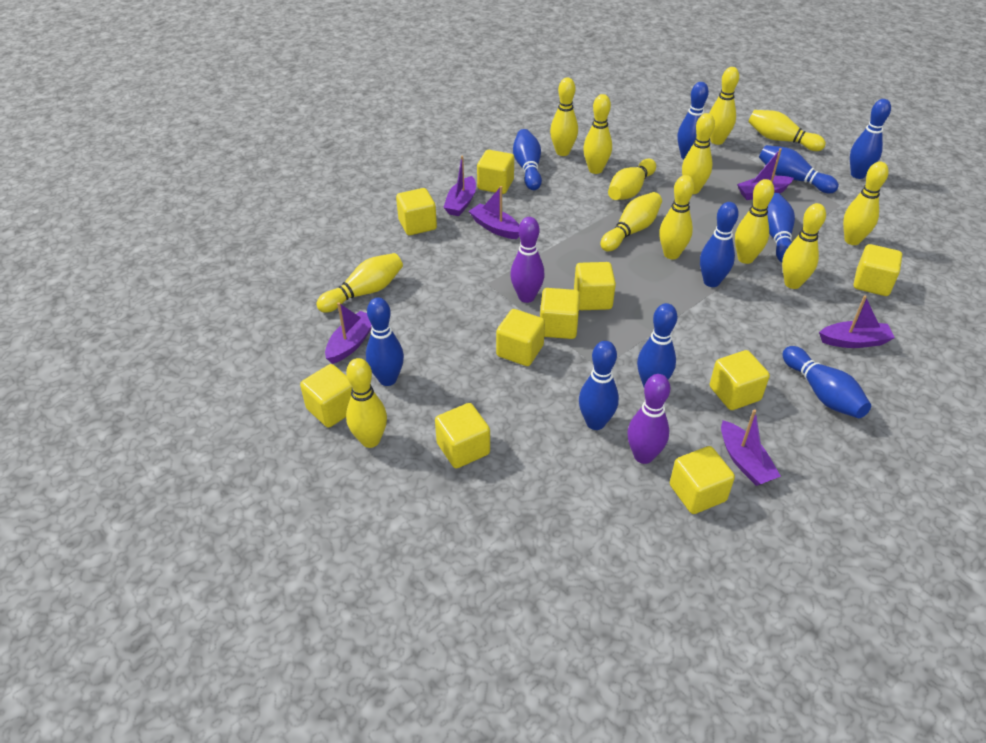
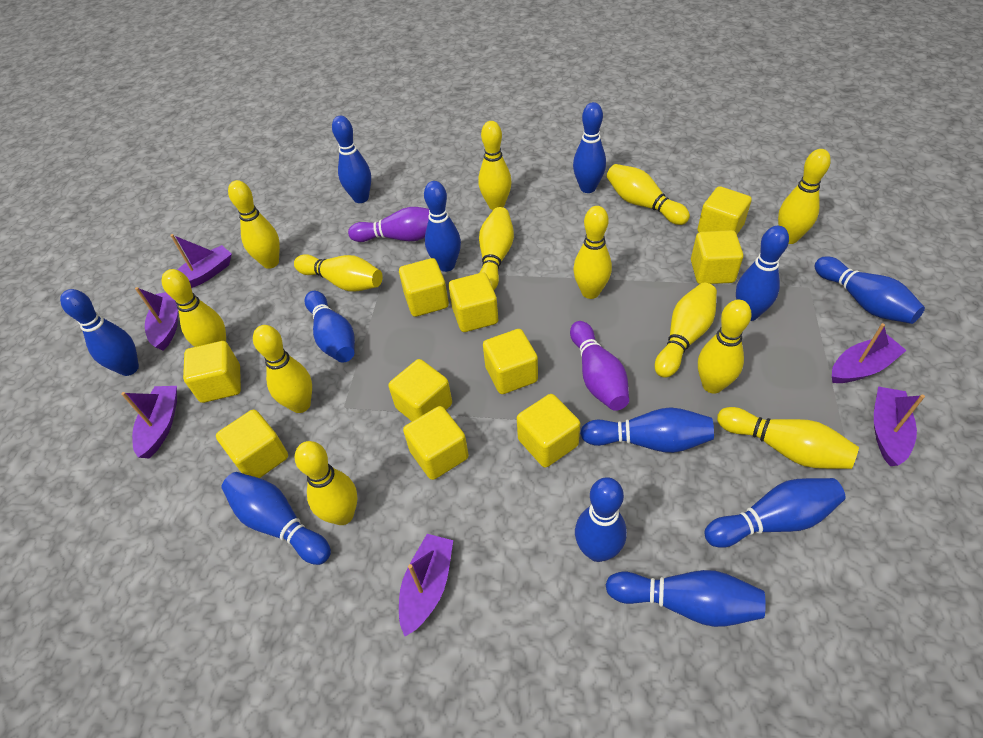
blue bowling pin: 10 -> 12

